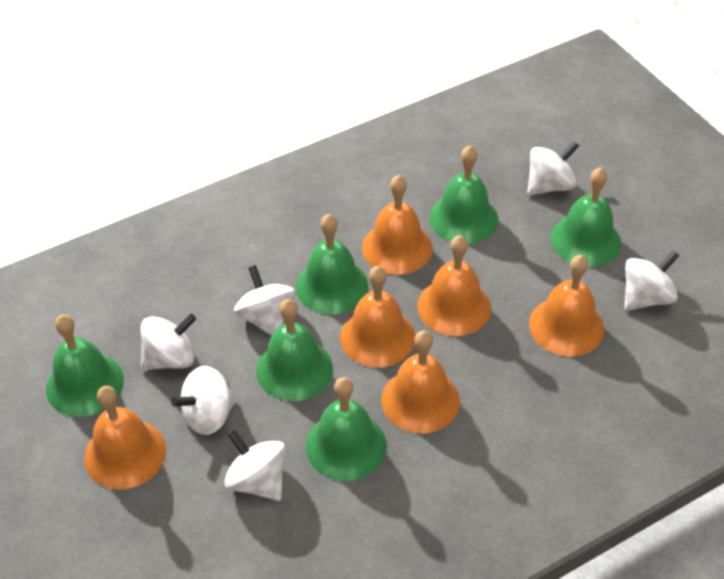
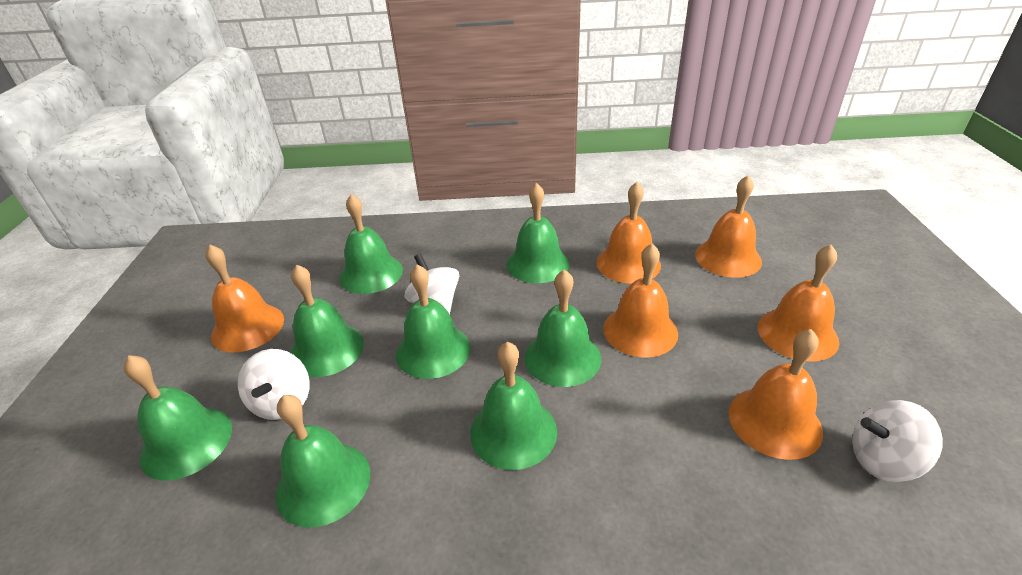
green bell: 6 -> 8
white spinning top: 6 -> 3

